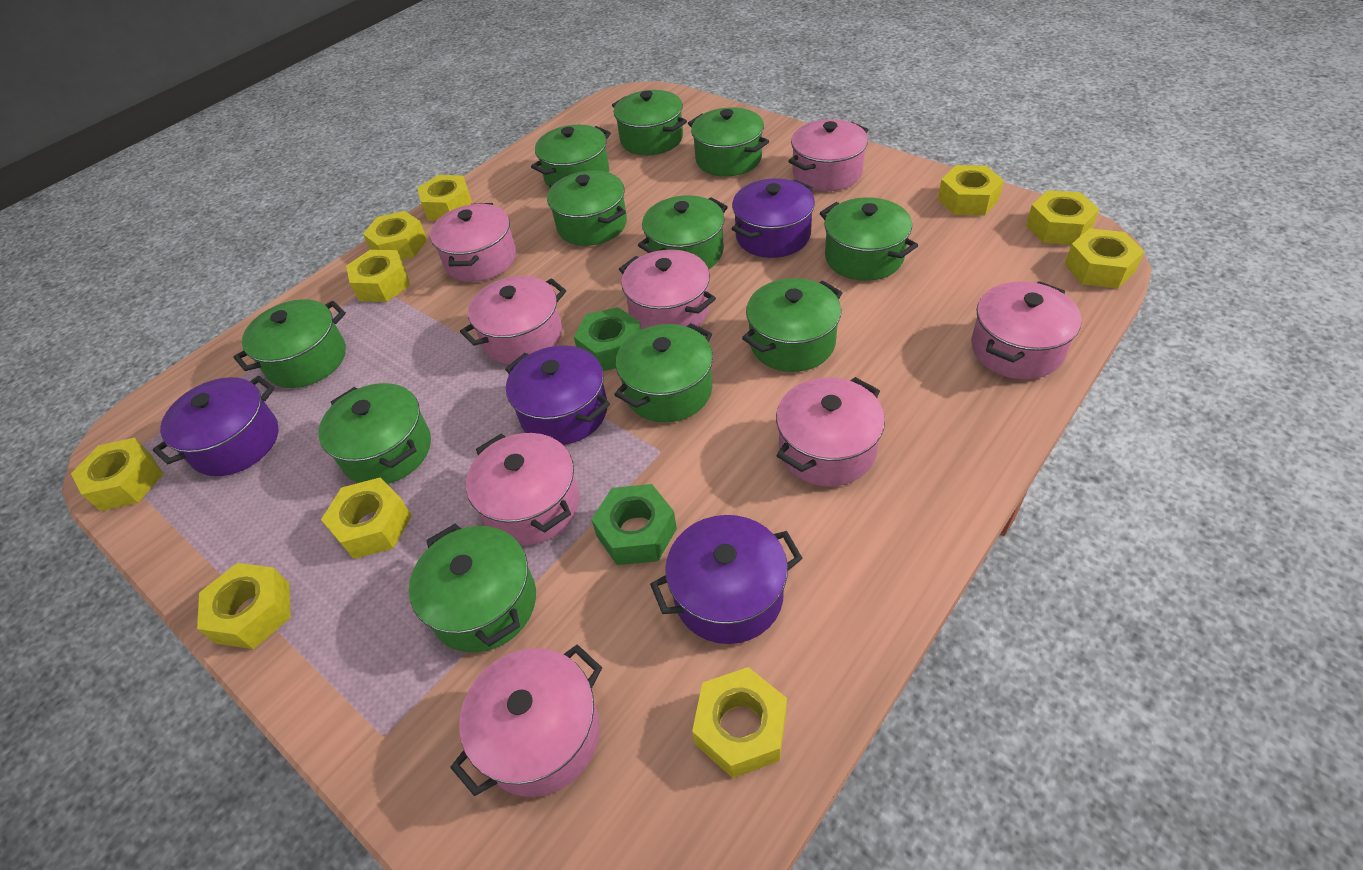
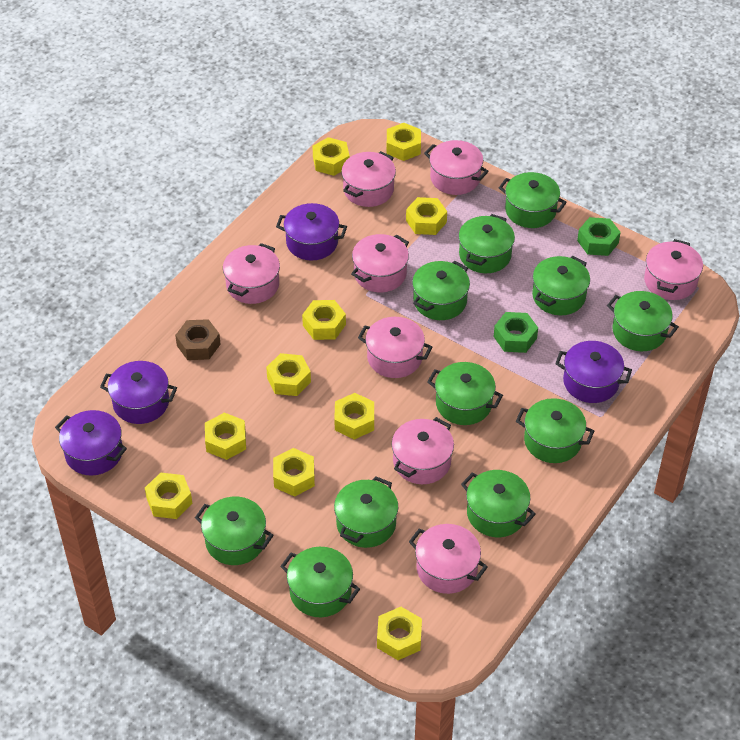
brown nut: 0 -> 1

